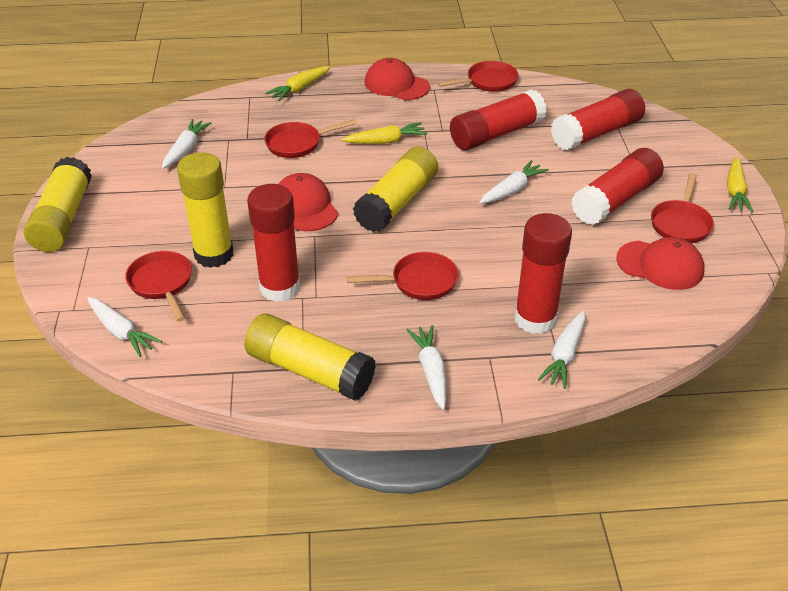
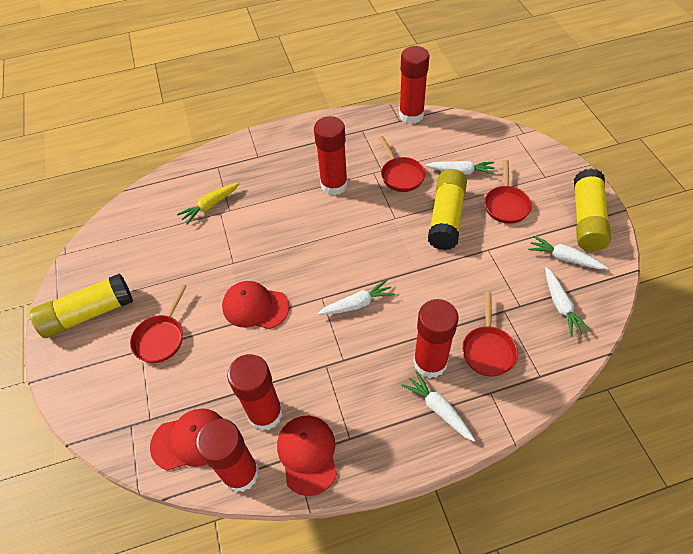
red pan: 5 -> 4
yellow carrot: 3 -> 1
yellow glue stick: 4 -> 3

